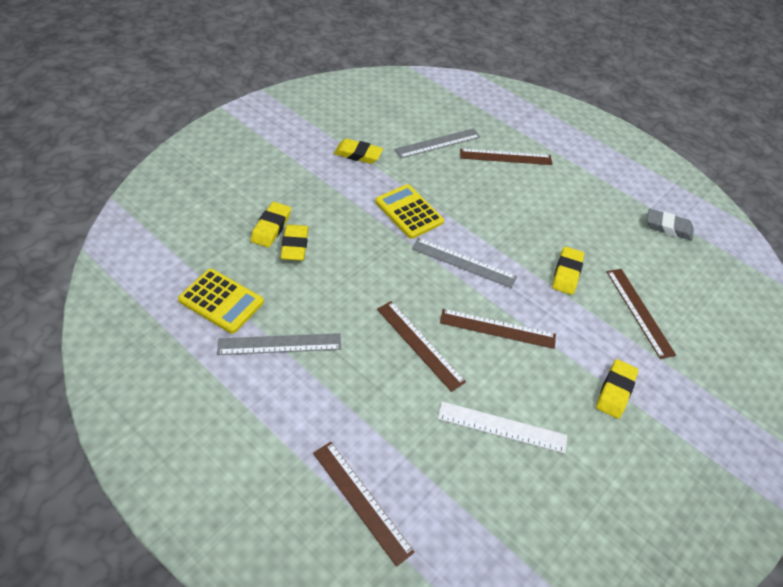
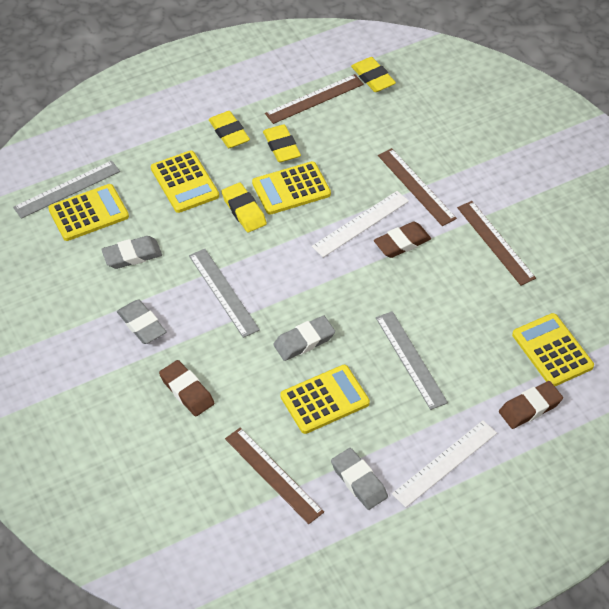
brown eraser: 0 -> 3
brown ruler: 5 -> 4
grey eraser: 1 -> 4
white ruler: 1 -> 2
yellow calculator: 2 -> 5
yellow eraser: 5 -> 4

